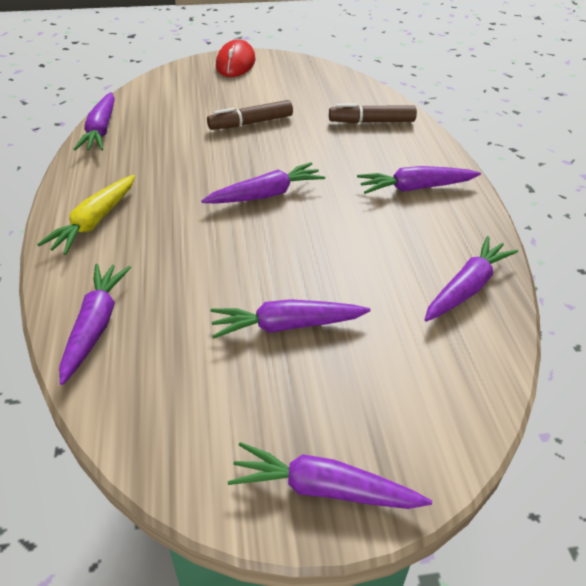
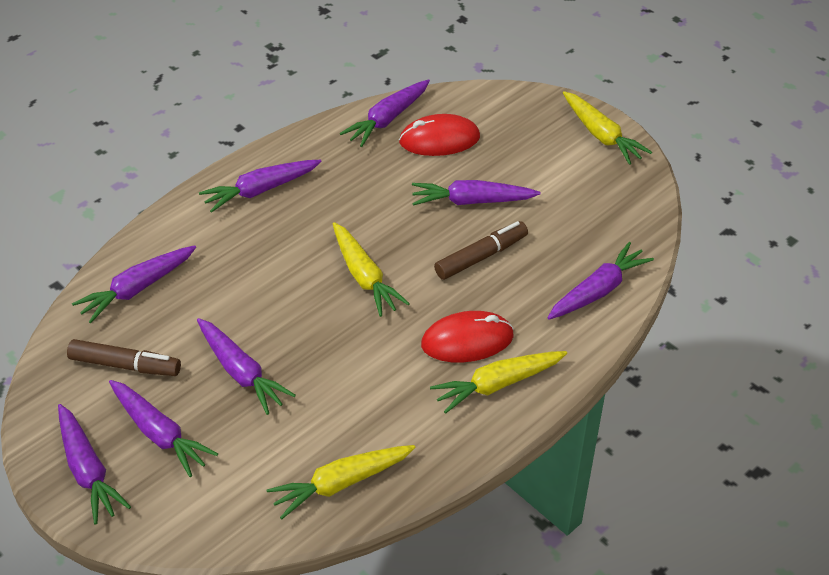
purple carrot: 7 -> 8
red mouse: 1 -> 2
yellow carrot: 1 -> 4

